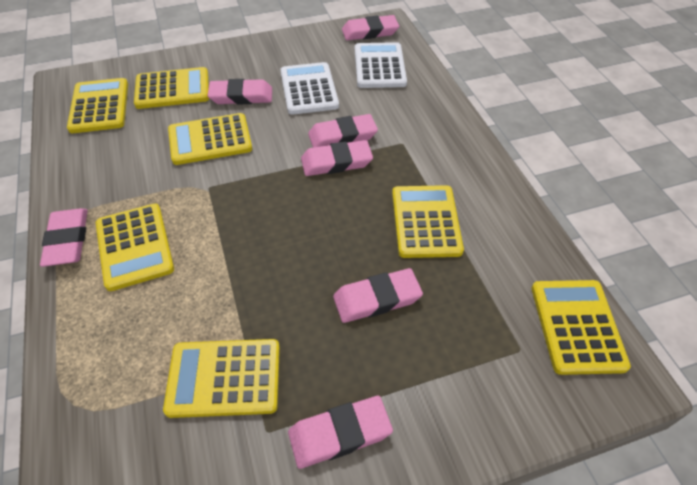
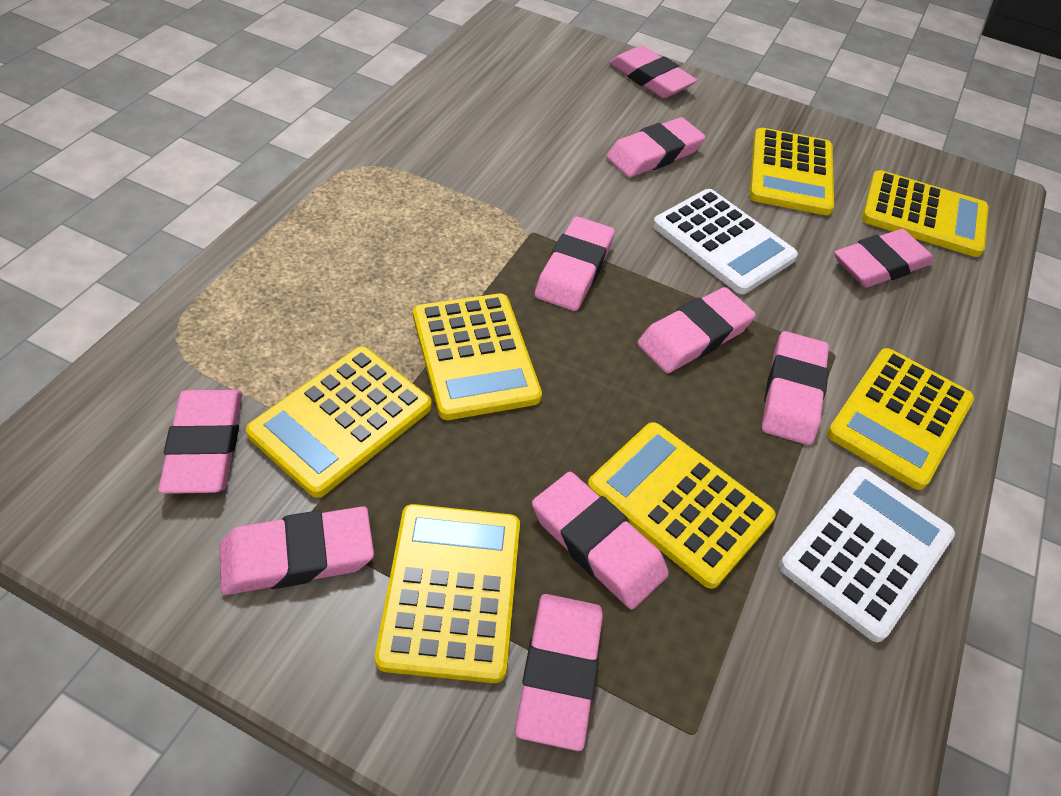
pink eraser: 7 -> 10

